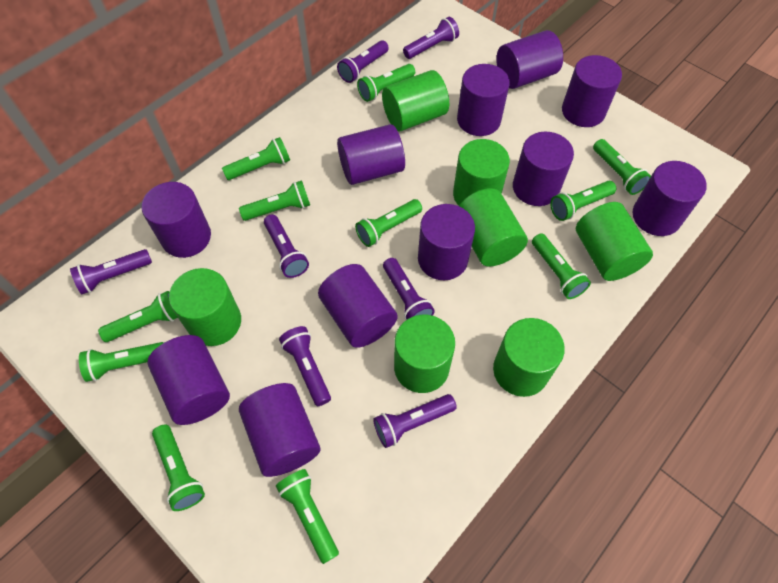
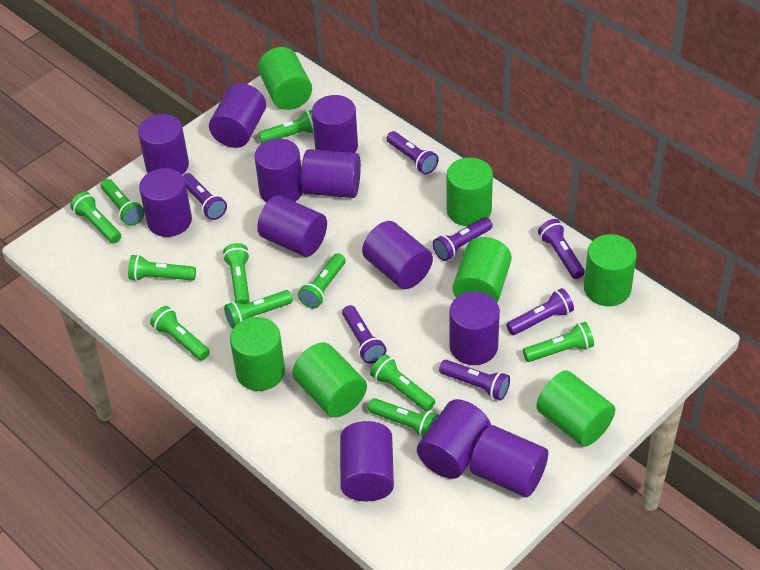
purple cylinder: 11 -> 12

